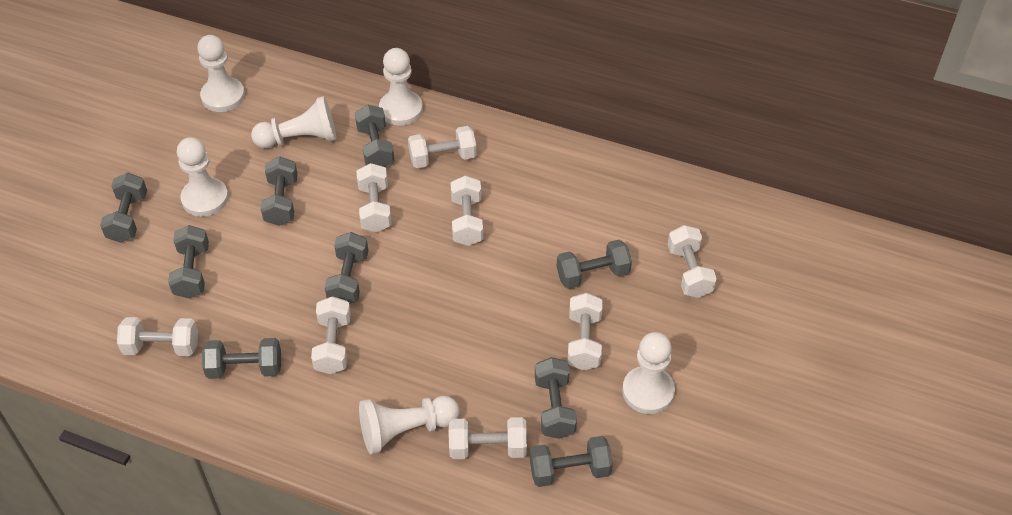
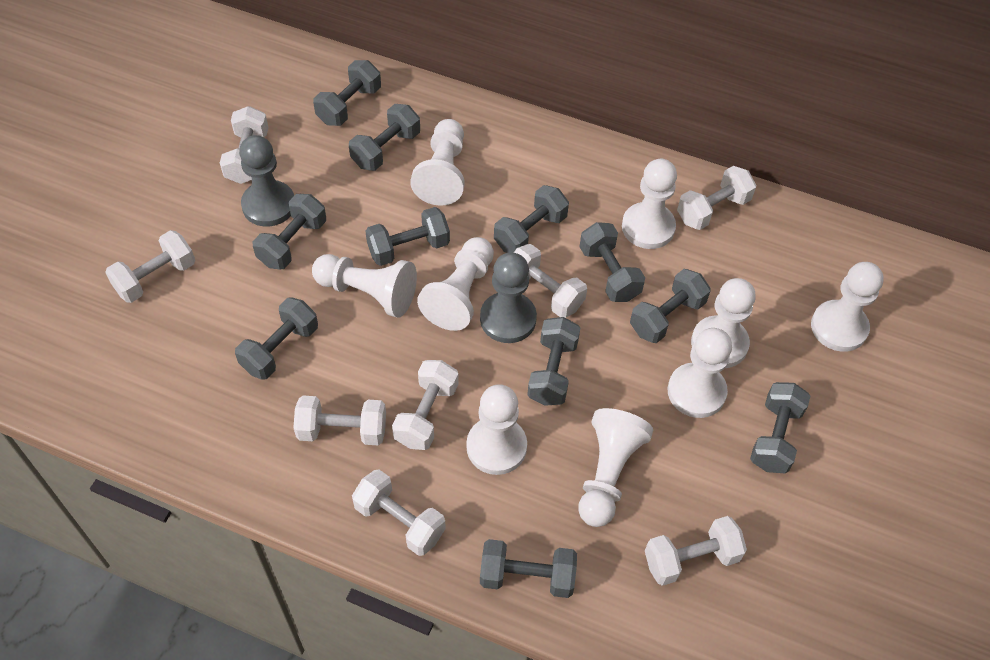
grey dumbbell: 9 -> 11
grey pawn: 0 -> 2
white pawn: 6 -> 9

